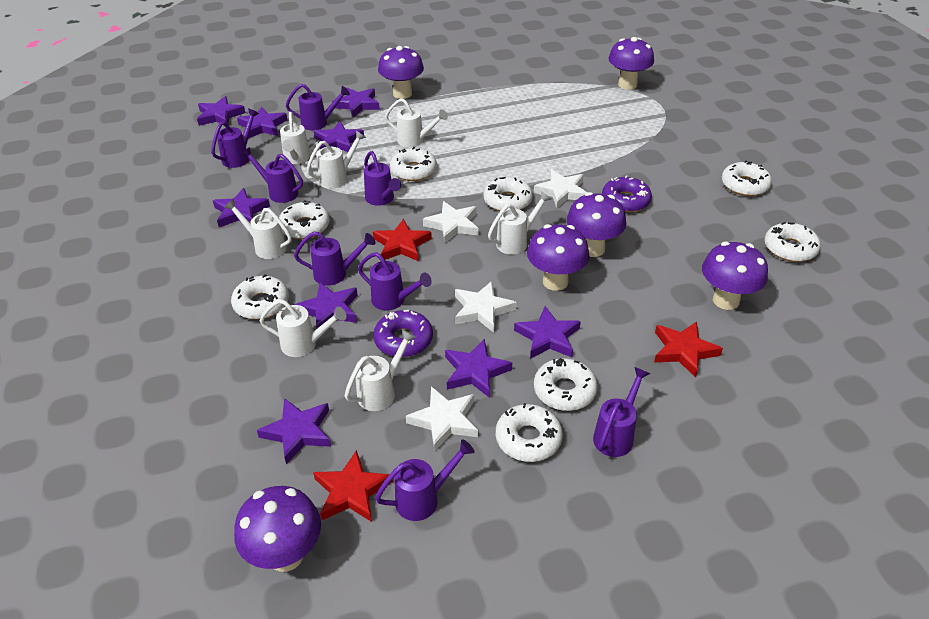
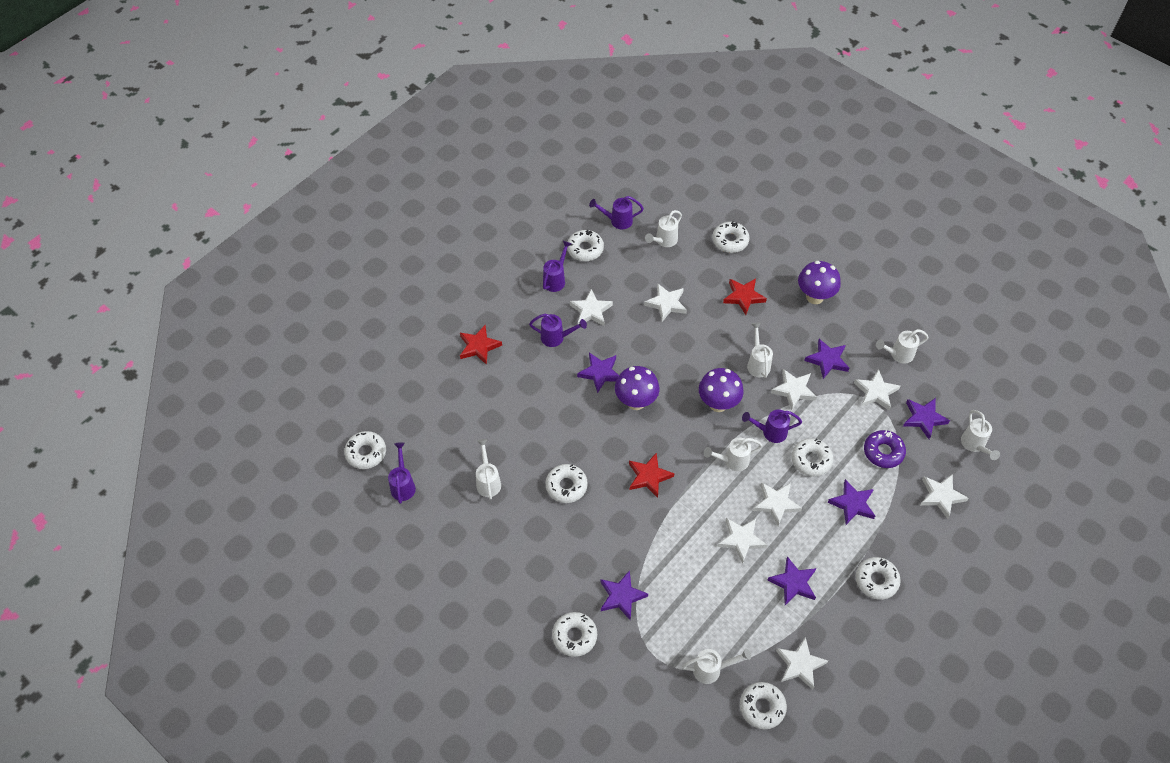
purple donut: 2 -> 1
purple mushroom: 6 -> 3
purple star: 9 -> 6
purple watering can: 8 -> 5
white star: 4 -> 8

